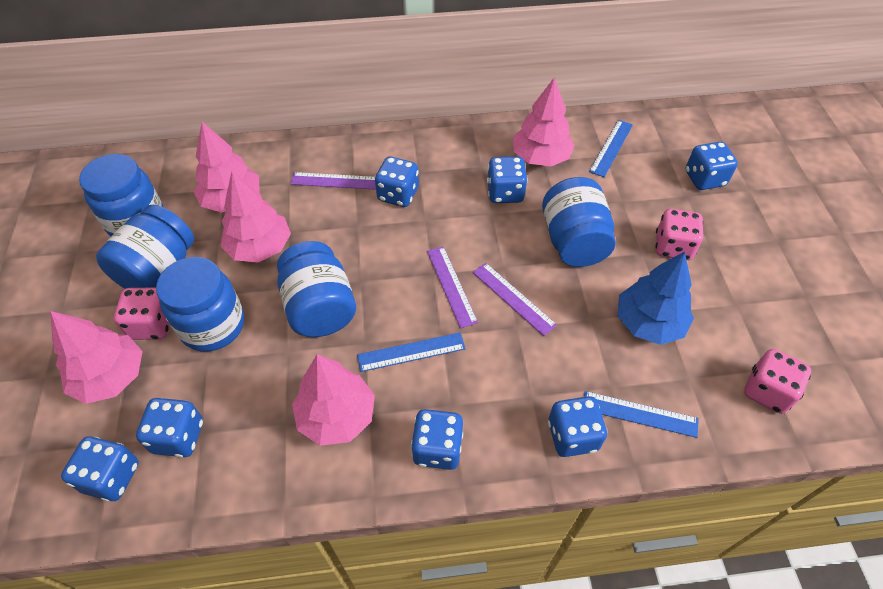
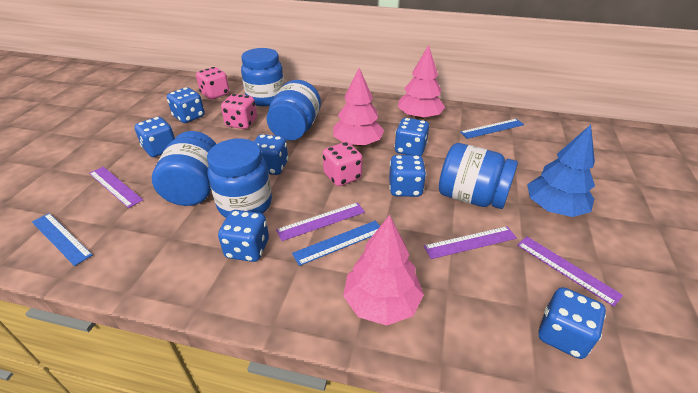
pink tree: 5 -> 3
purple ruler: 3 -> 4

